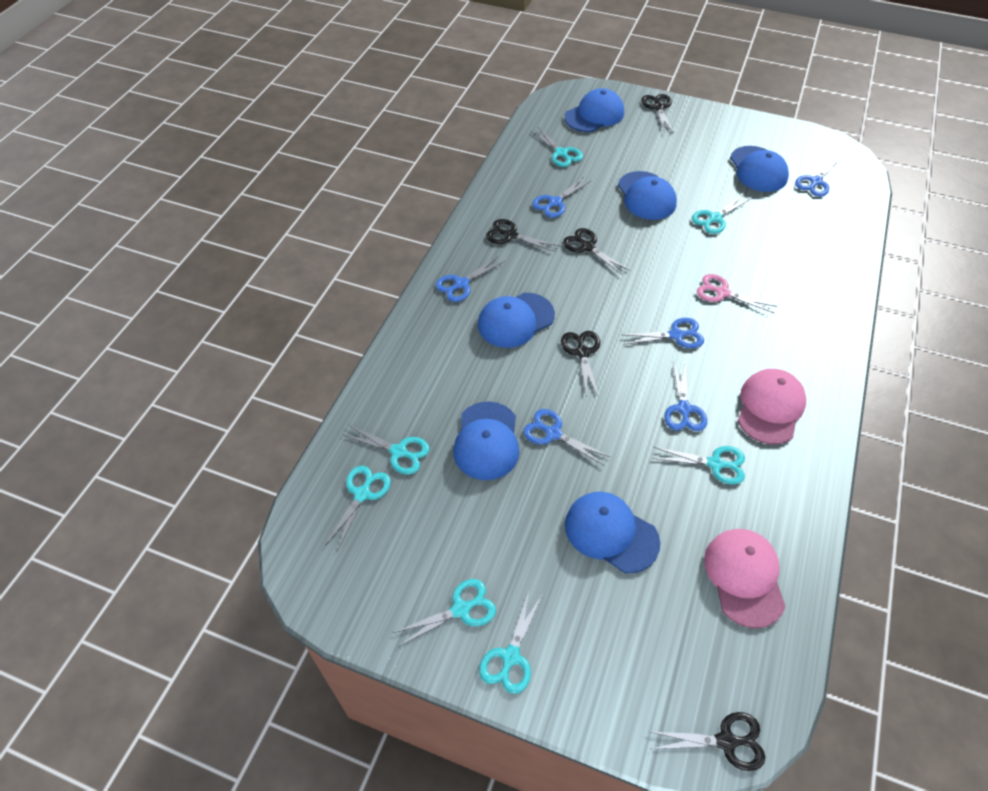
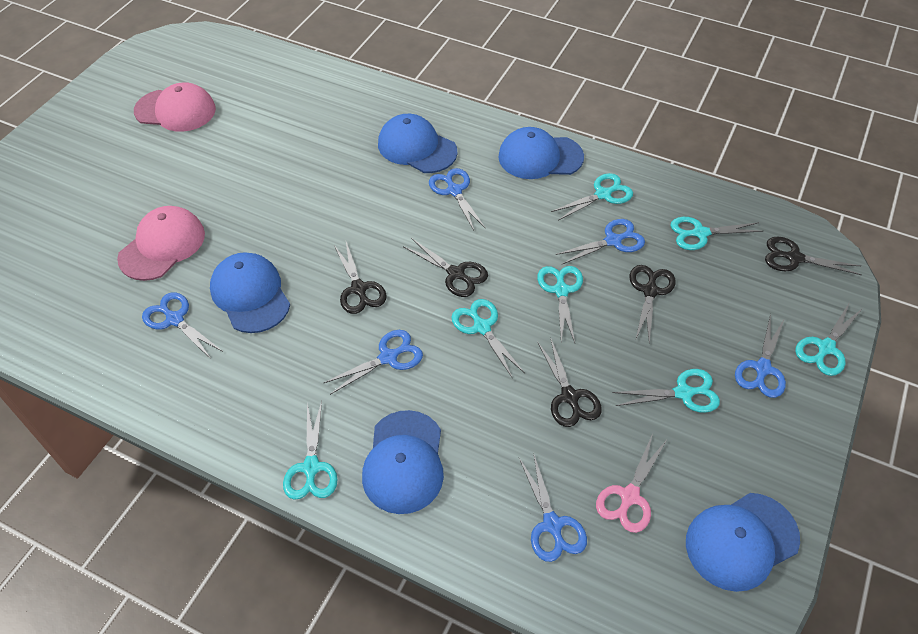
blue cap: 6 -> 5

